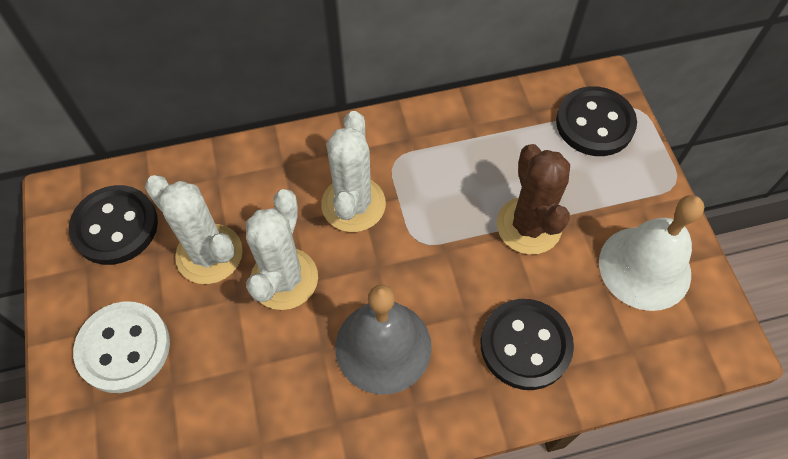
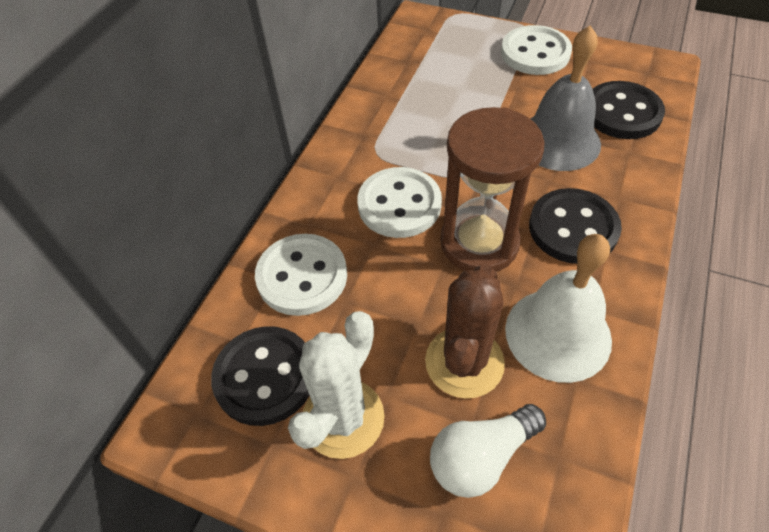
brown hourglass: 0 -> 1
white button: 1 -> 3
white cactus: 3 -> 1
white light bulb: 0 -> 1

